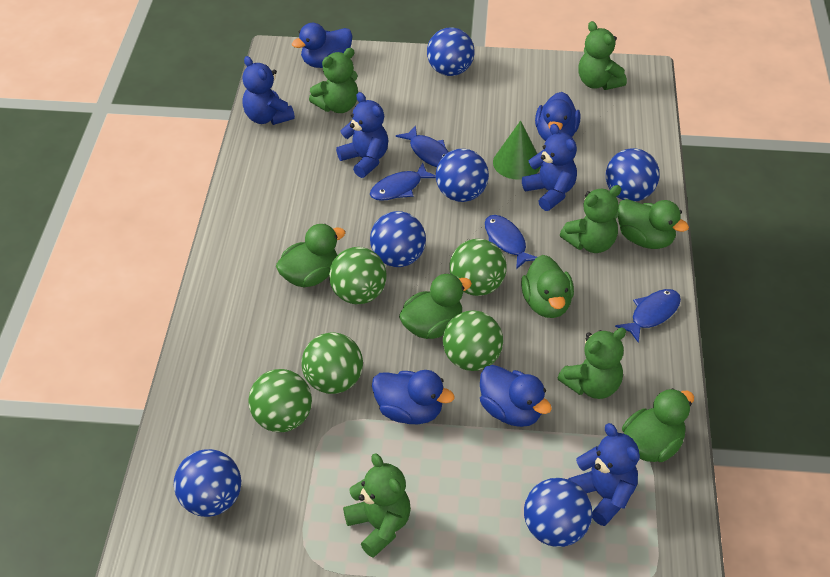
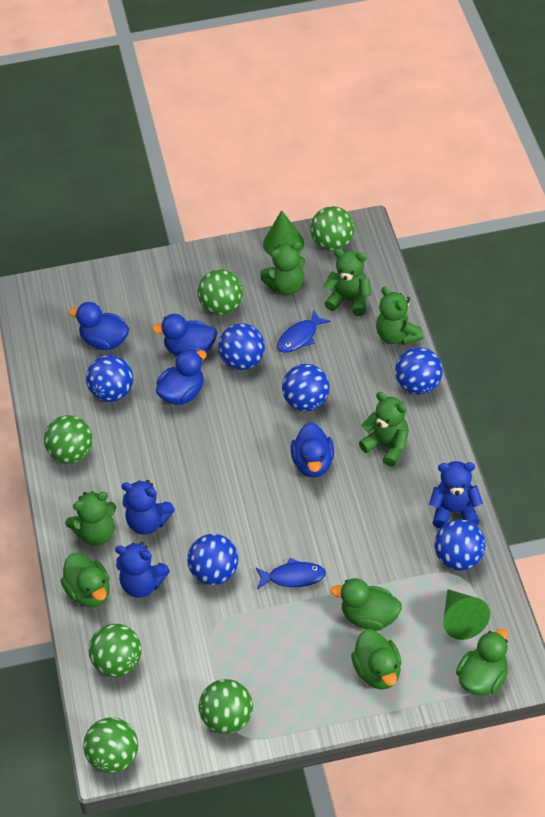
blue fish: 4 -> 2
blue teddy bear: 4 -> 3
green ball: 5 -> 6
green cone: 1 -> 2
green duck: 5 -> 4

